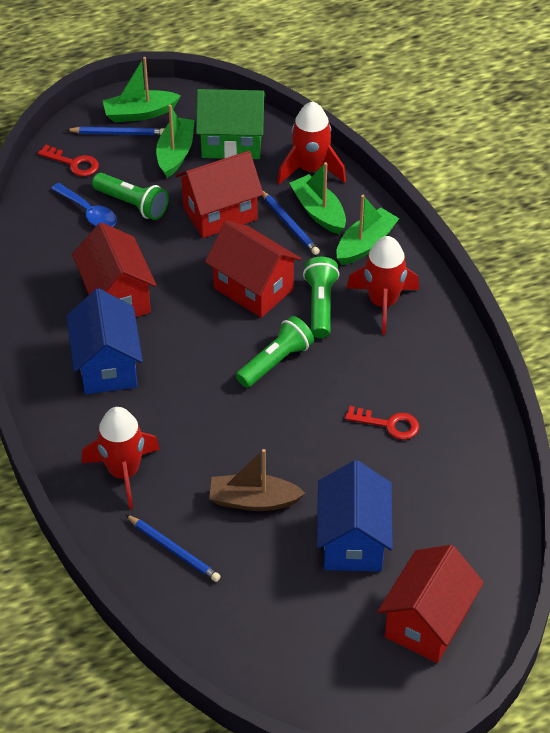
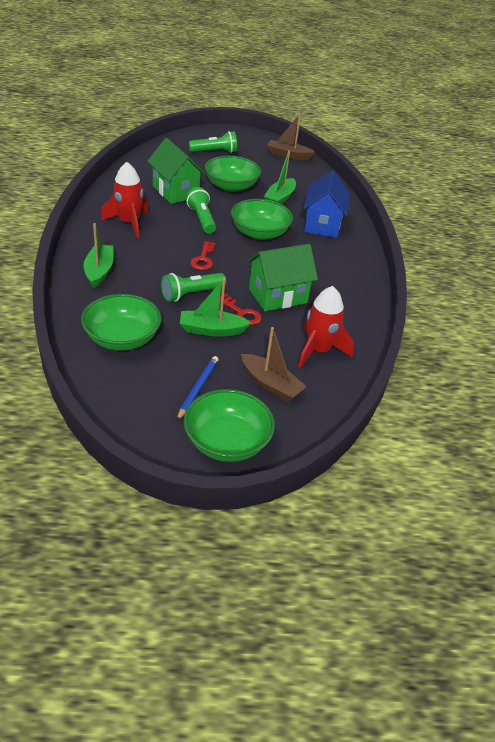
blue house: 2 -> 1
blue pencil: 3 -> 1
blue spoon: 1 -> 0
brown boat: 1 -> 2
green boat: 4 -> 3
green bowl: 0 -> 4
green house: 1 -> 2
red house: 4 -> 0
red rocket: 3 -> 2

